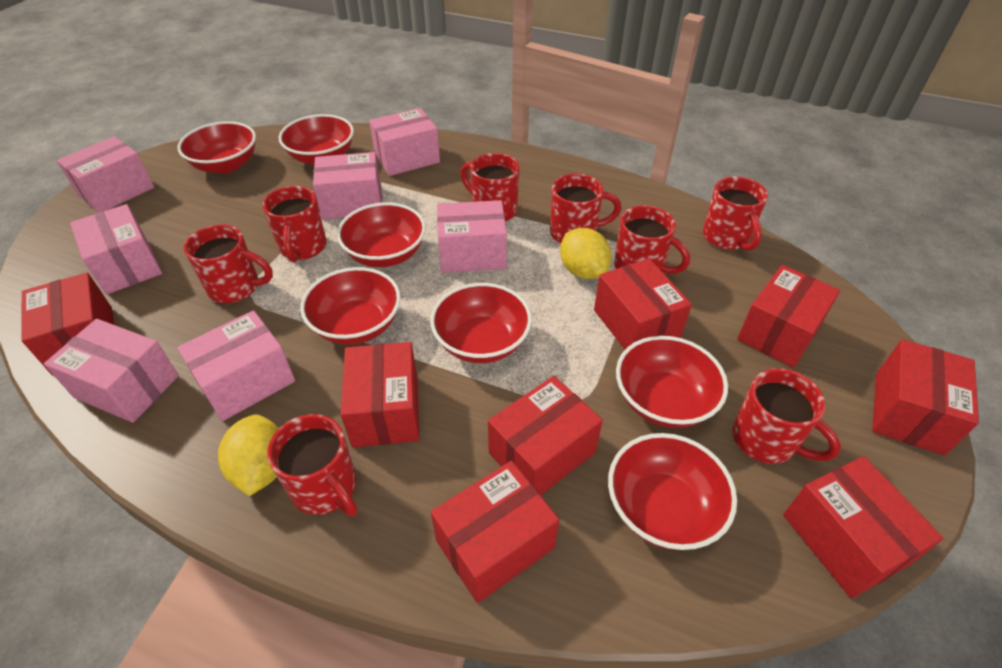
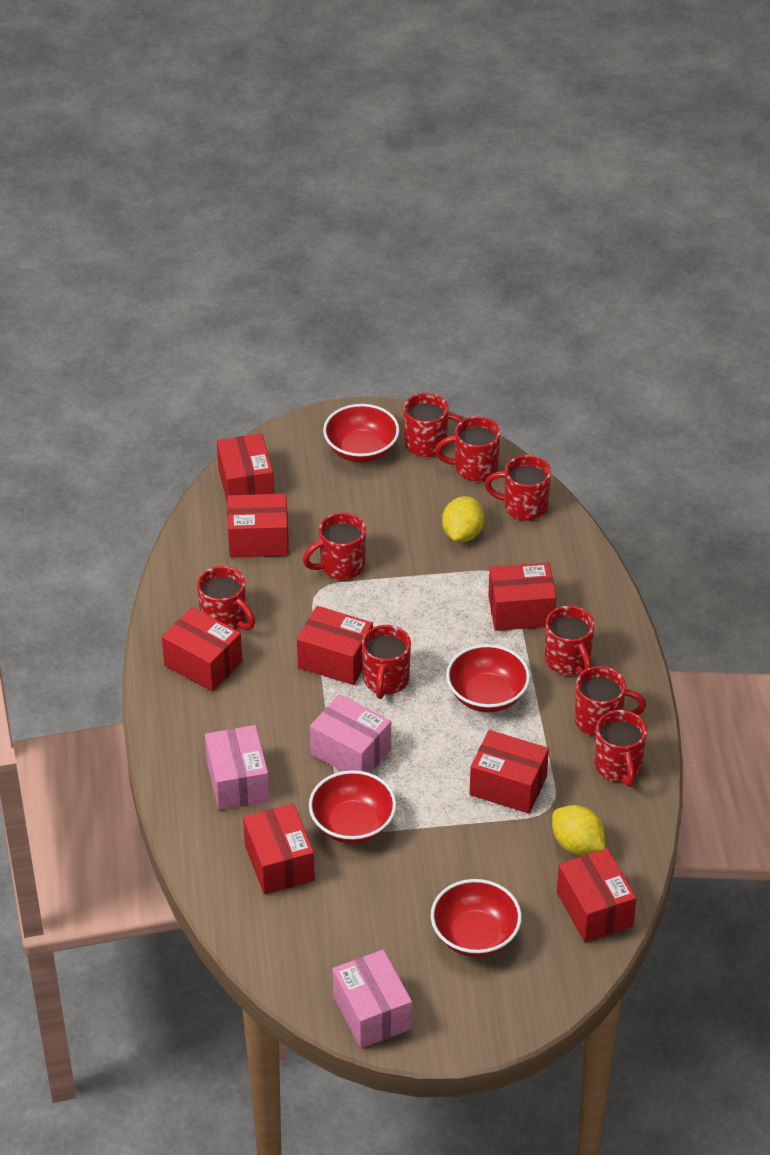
pink box: 7 -> 3
red bowl: 7 -> 4
red mug: 8 -> 9

